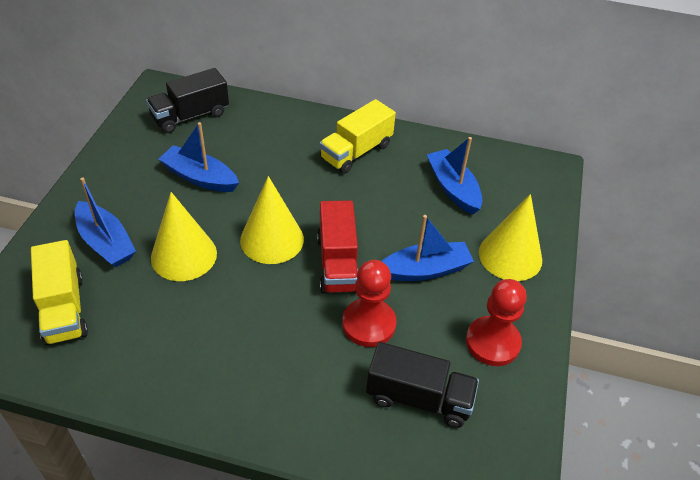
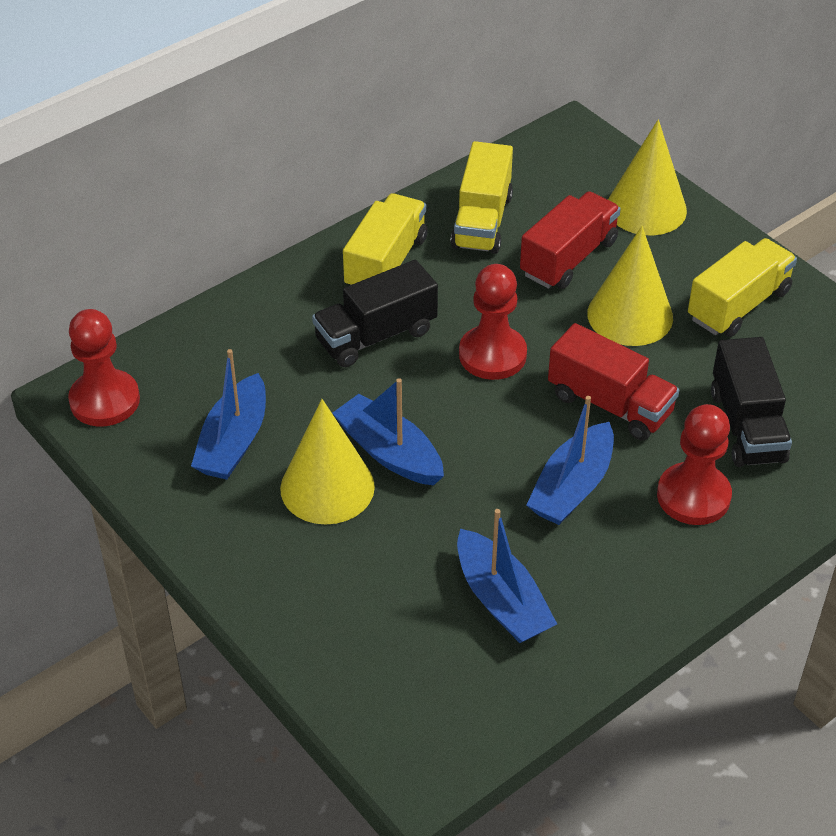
red pawn: 2 -> 3
red truck: 1 -> 2
yellow truck: 2 -> 3

